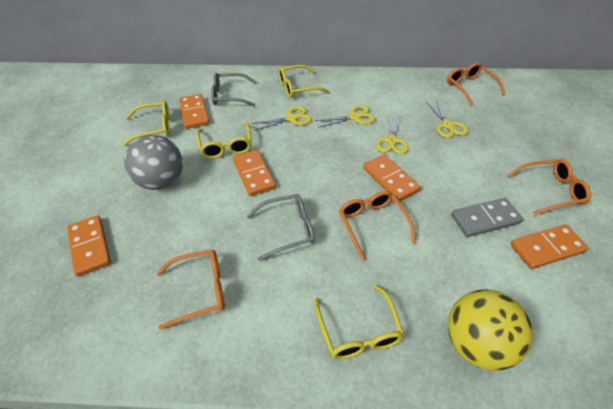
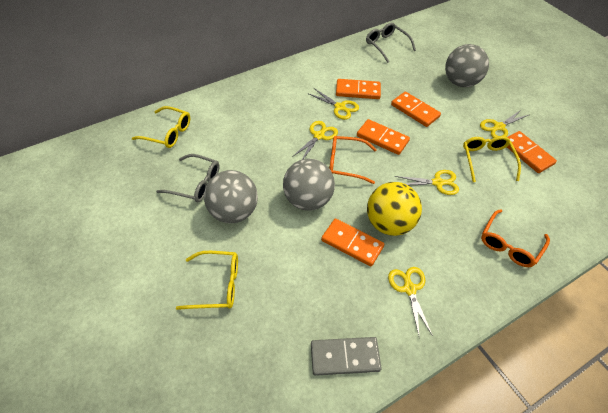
grey ball: 1 -> 3
orange glasses: 4 -> 2
yellow glasses: 4 -> 3
yellow scissors: 4 -> 5

